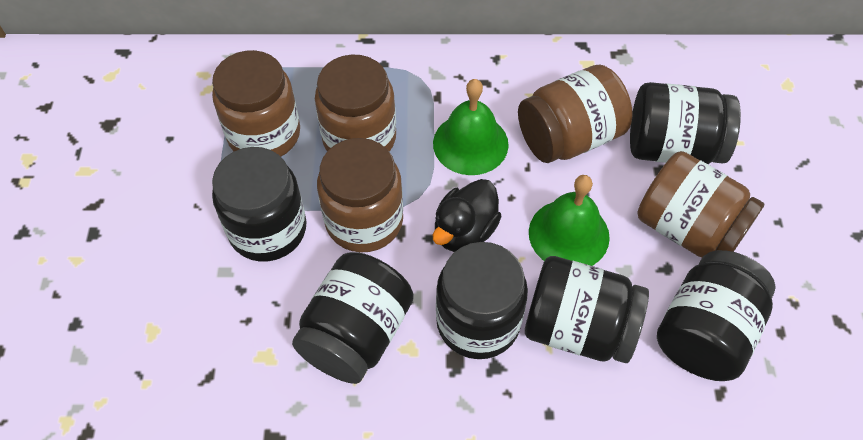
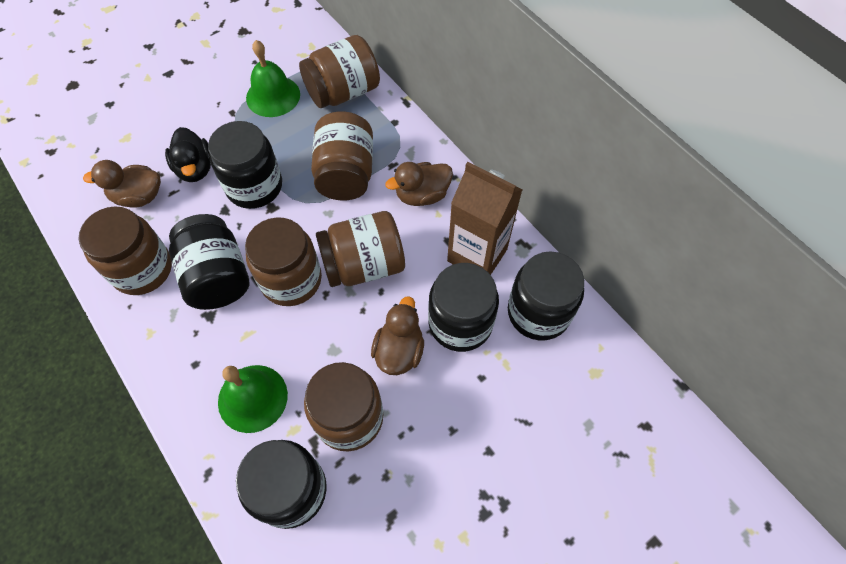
black jar: 6 -> 5
brown carton: 0 -> 1
brown duck: 0 -> 3
brown jar: 5 -> 6

